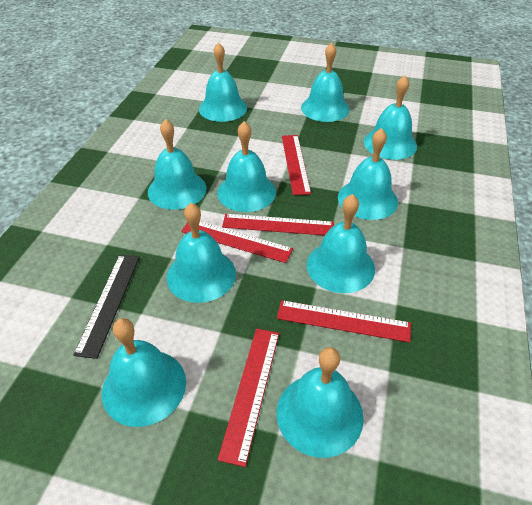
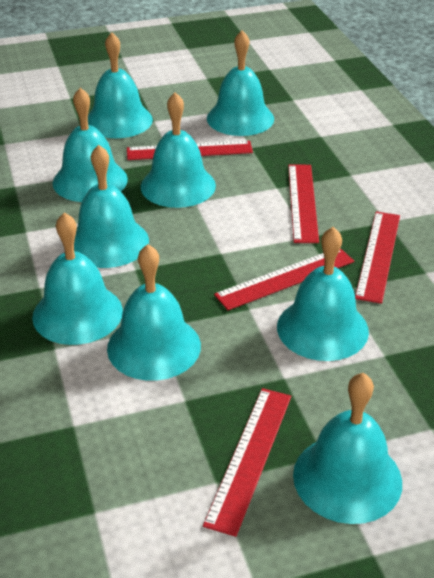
black ruler: 1 -> 0
turquoise bell: 10 -> 9

